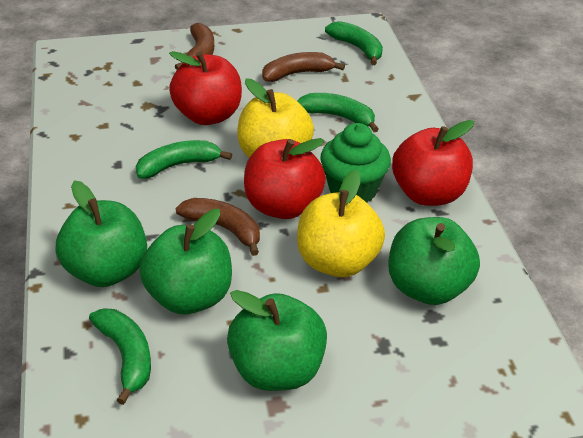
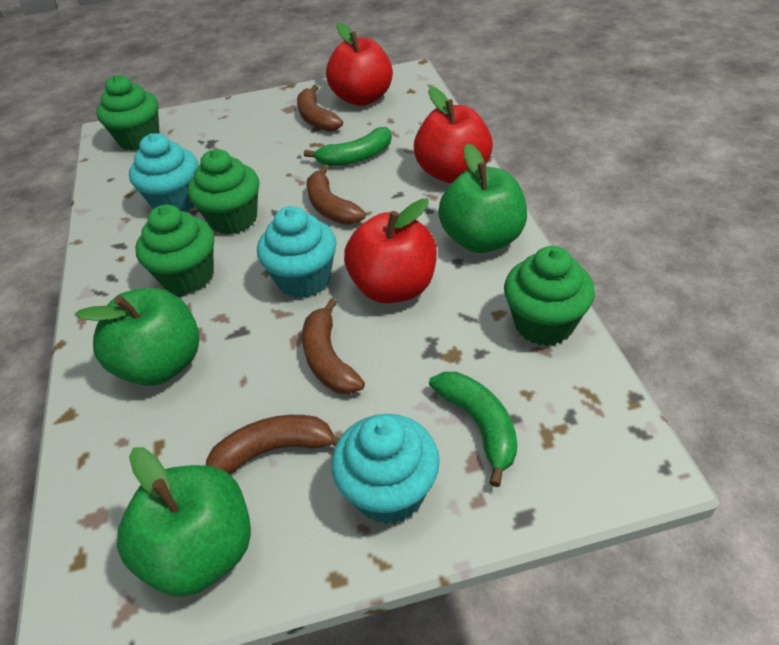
brown banana: 3 -> 4
green apple: 4 -> 3
green banana: 4 -> 2
green cupcake: 1 -> 4
turquoise cupcake: 0 -> 3
yellow apple: 2 -> 0

